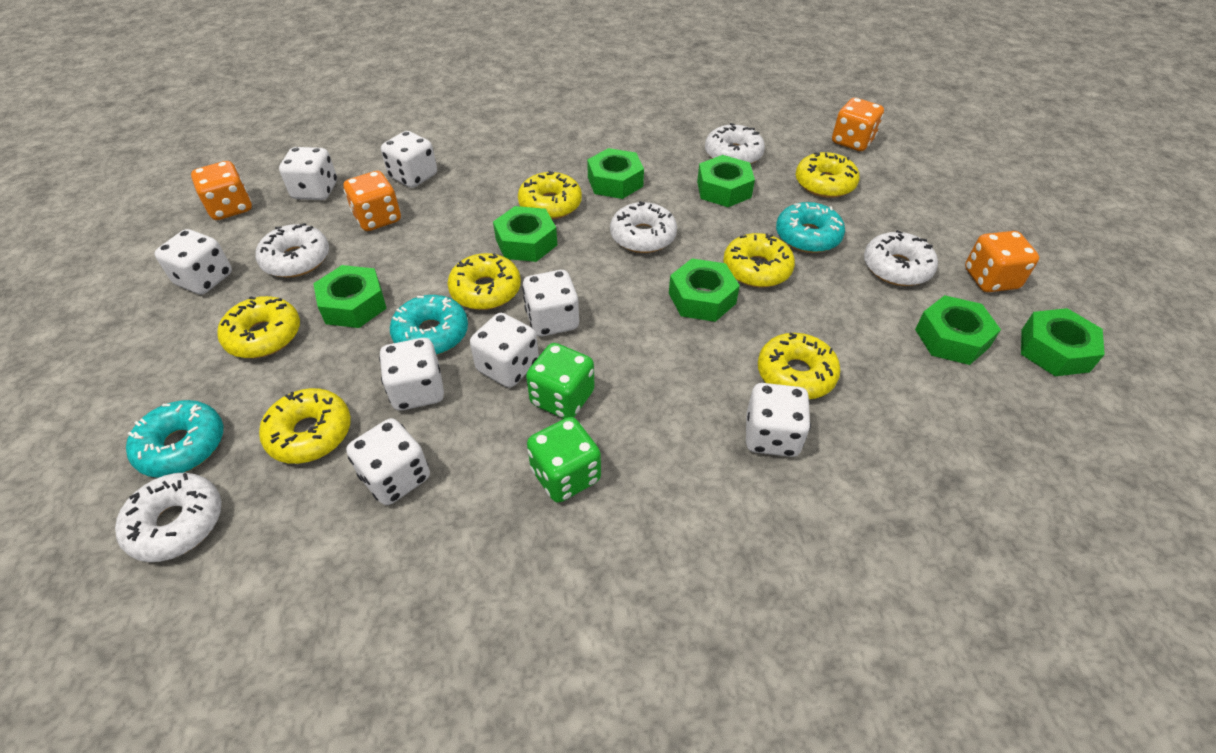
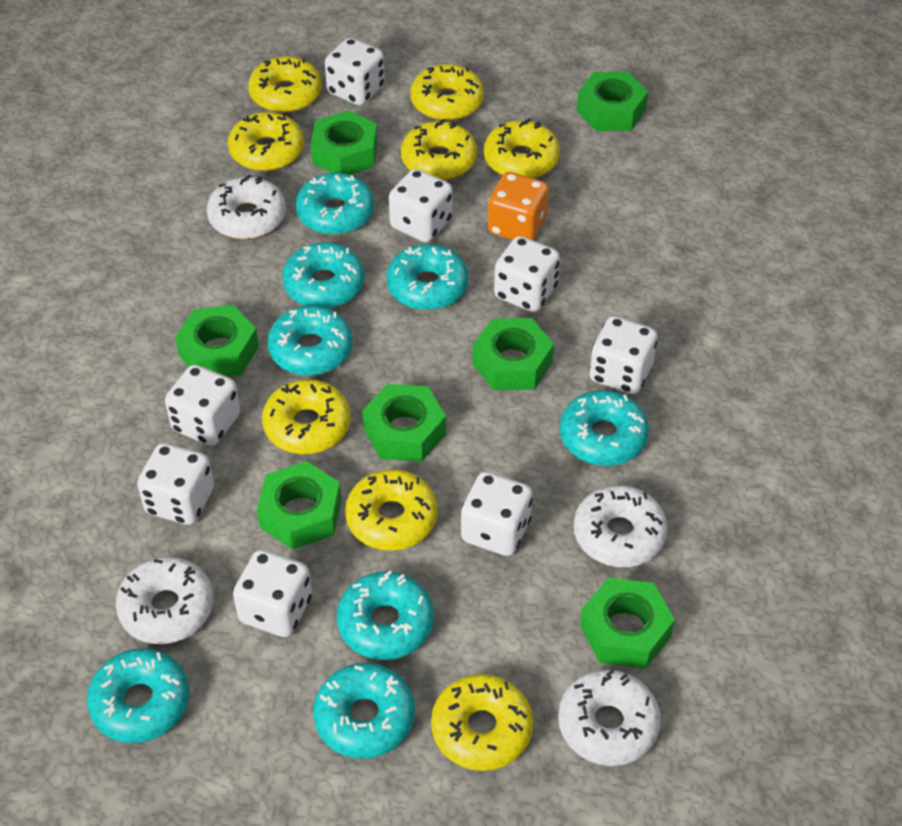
green dice: 2 -> 0
orange dice: 4 -> 1
turquoise donut: 3 -> 8
white donut: 5 -> 4
yellow donut: 7 -> 8

